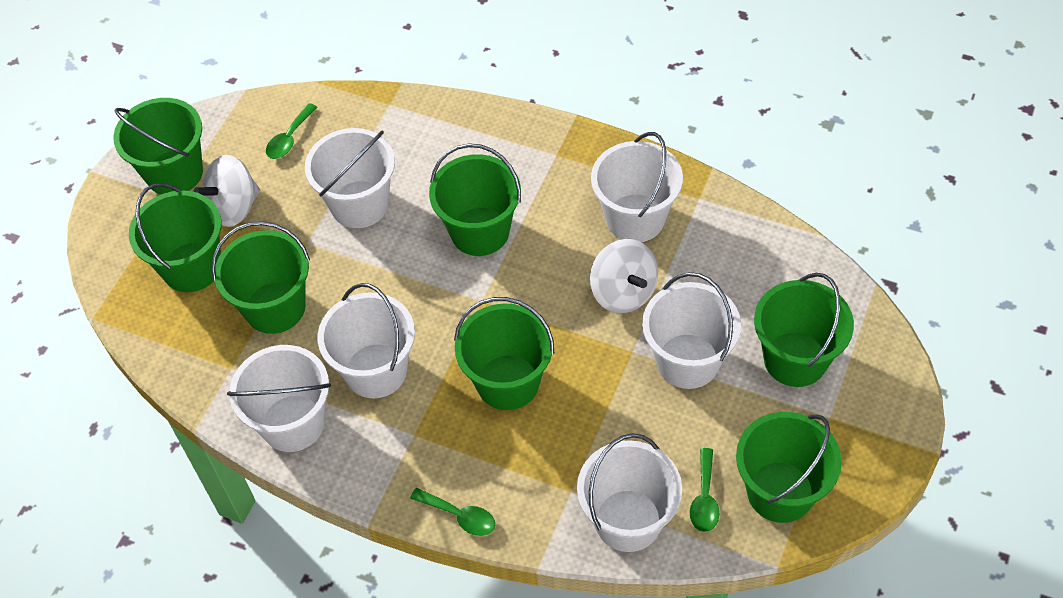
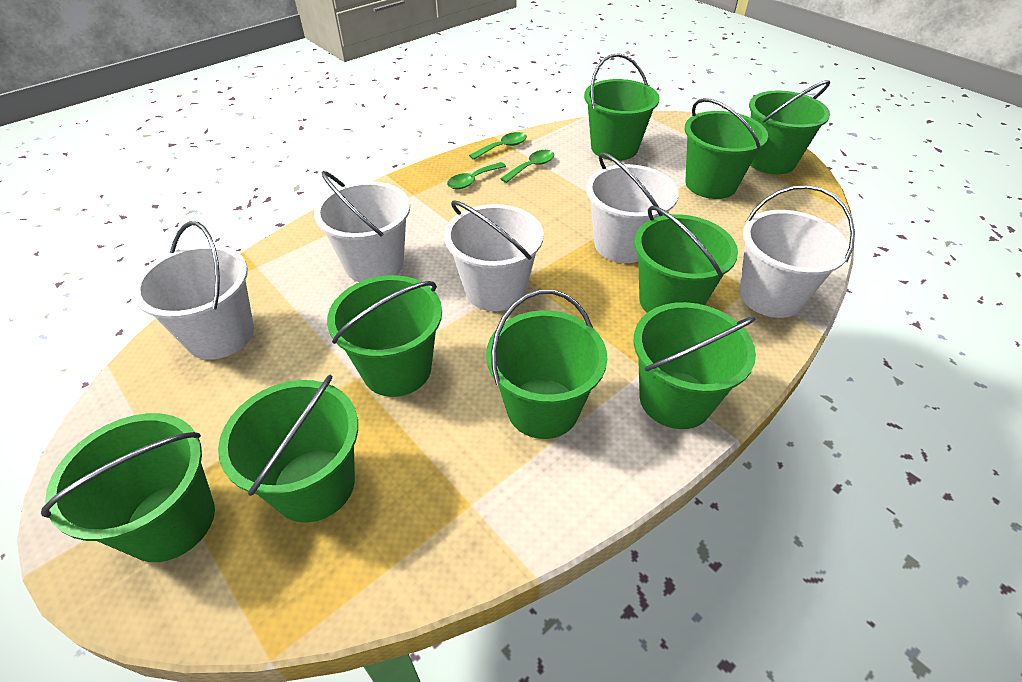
green bucket: 7 -> 9
white bucket: 6 -> 5
white spinning top: 2 -> 0

